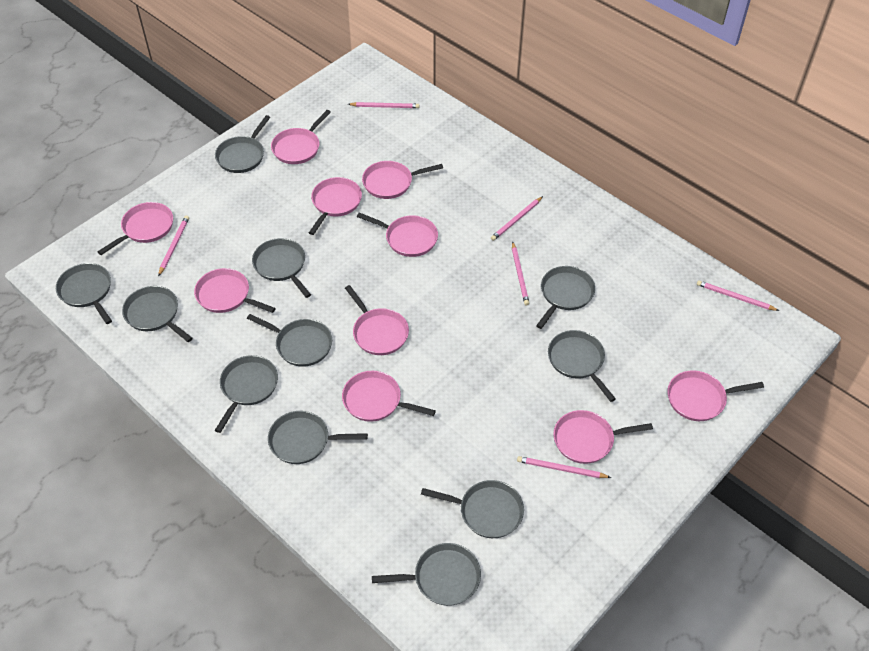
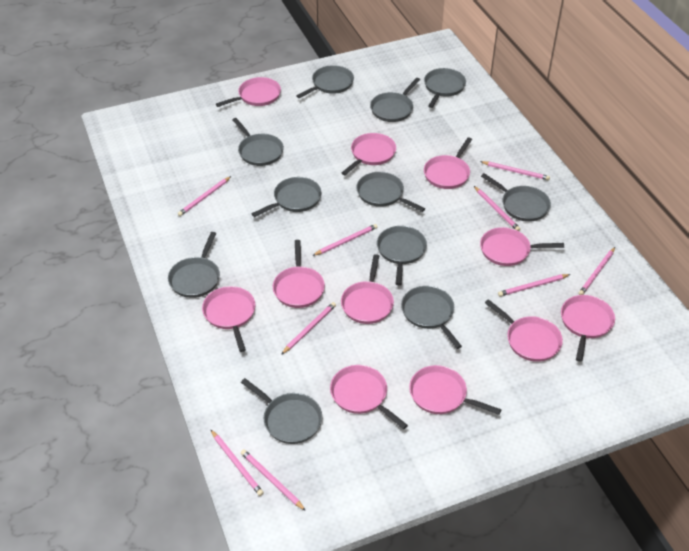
pink pan: 10 -> 11
pink pencil: 6 -> 9

